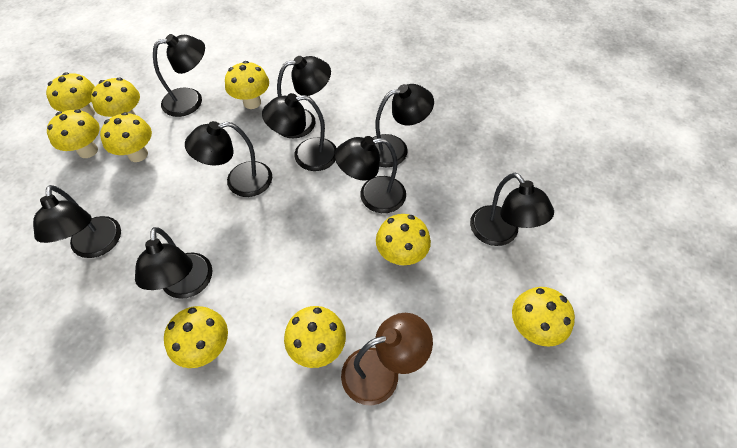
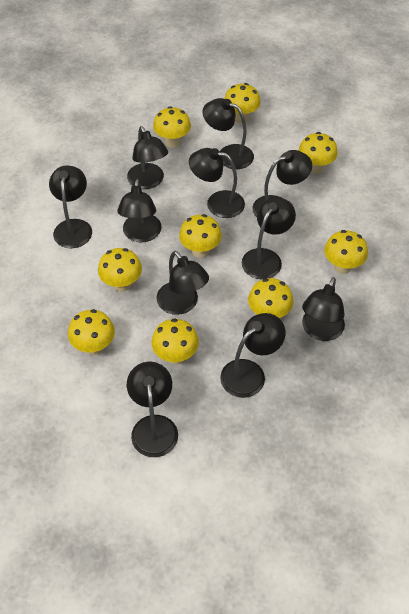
black lamp: 9 -> 11
brown lamp: 1 -> 0

